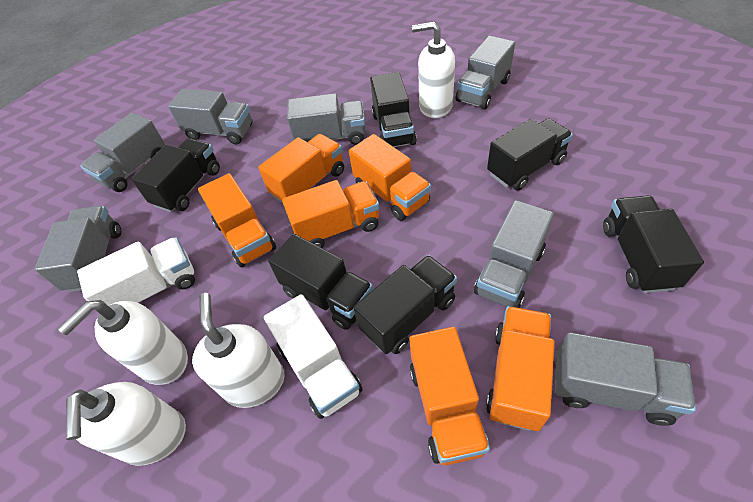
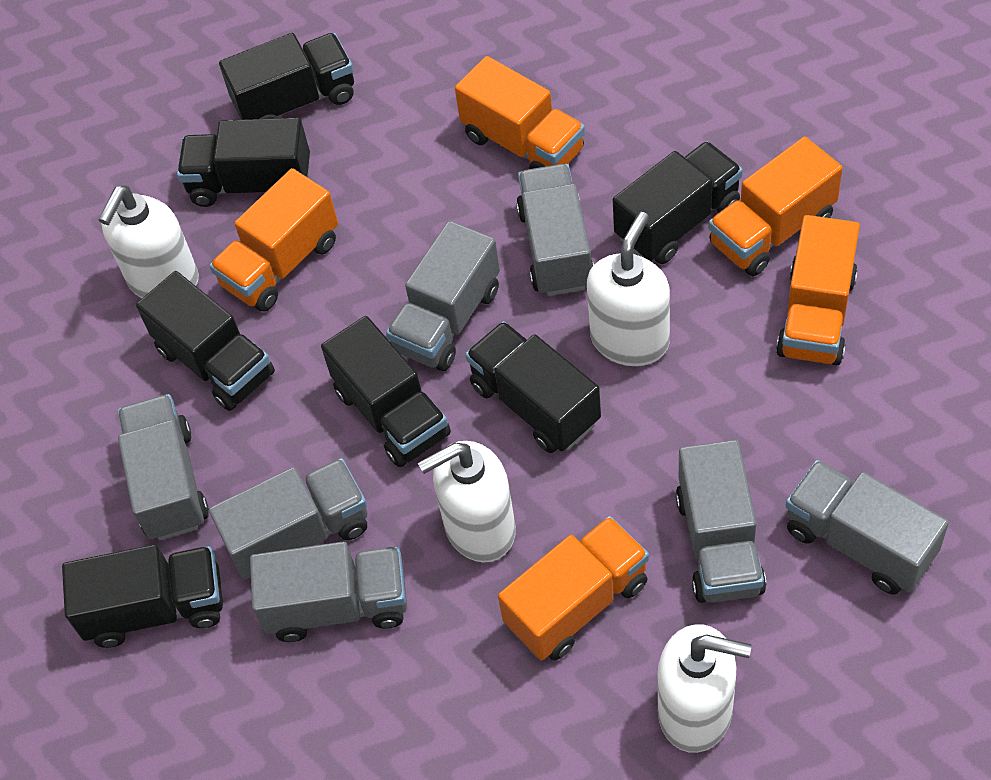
black truck: 6 -> 7
orange truck: 6 -> 5
white truck: 2 -> 0

